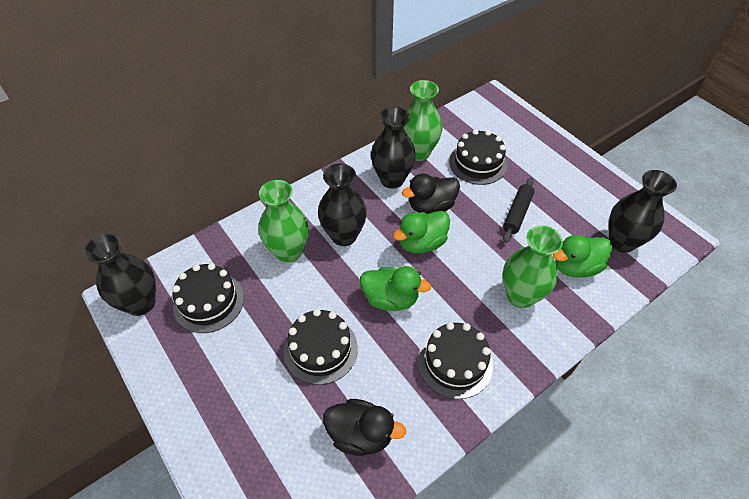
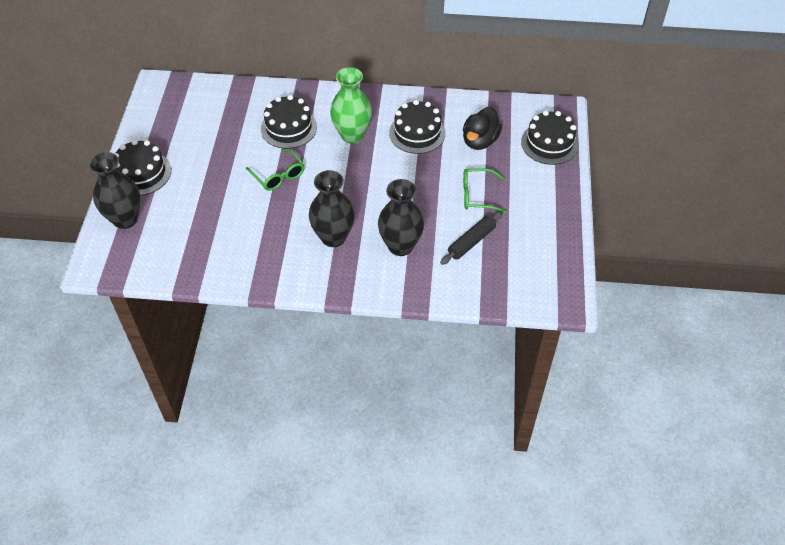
black duck: 2 -> 1
black vase: 4 -> 3
green duck: 3 -> 0
green glasses: 0 -> 2
green vase: 3 -> 1

